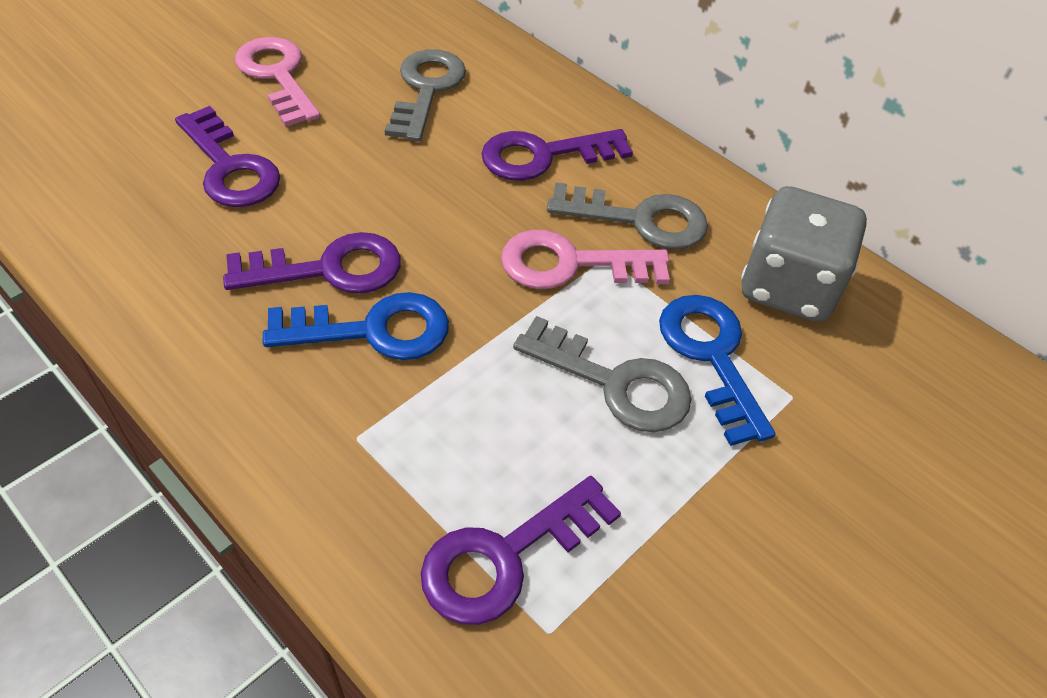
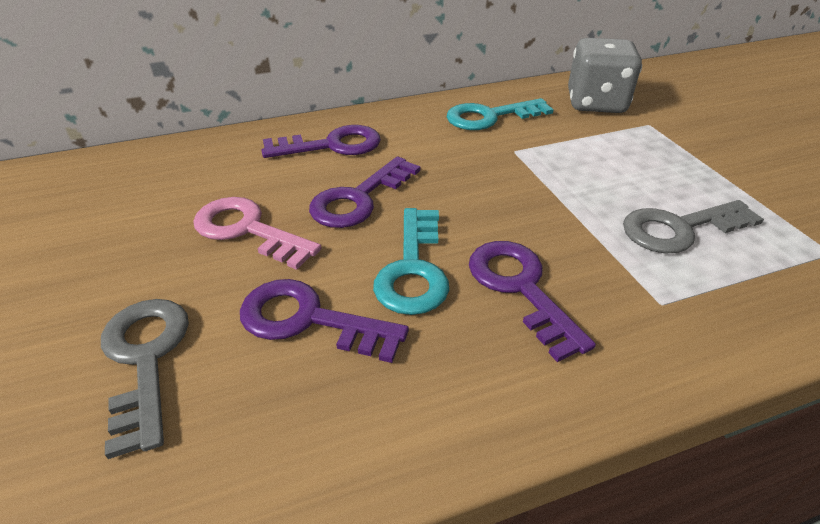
blue key: 2 -> 0
grey key: 3 -> 2
pink key: 2 -> 1
turquoise key: 0 -> 2

